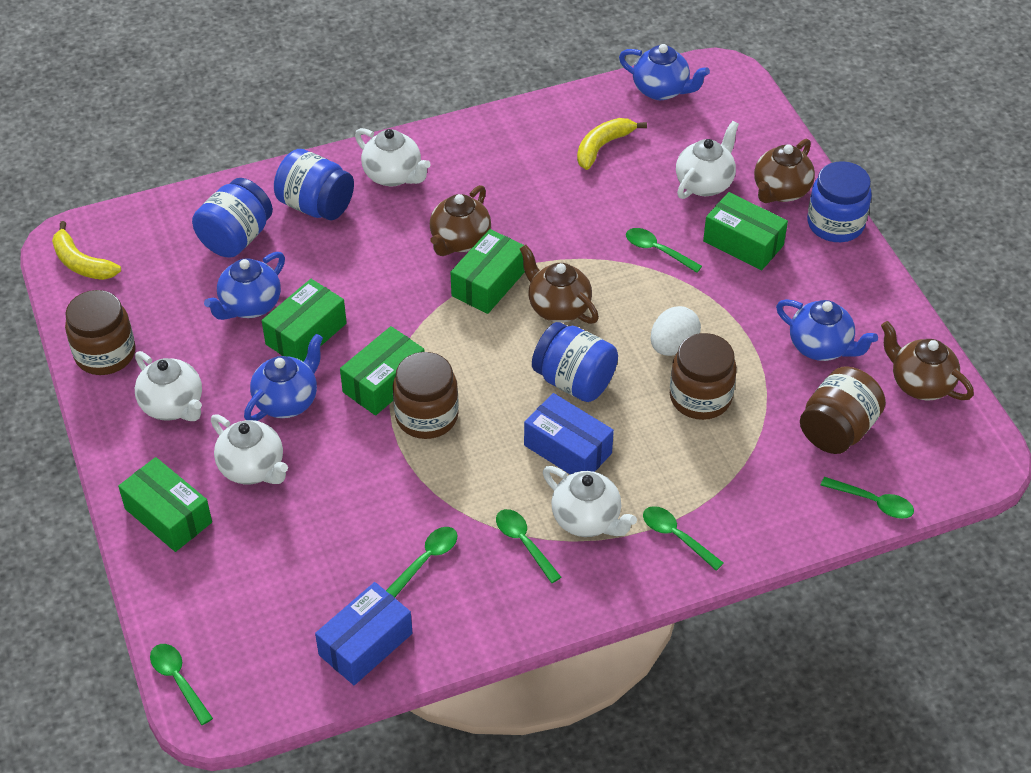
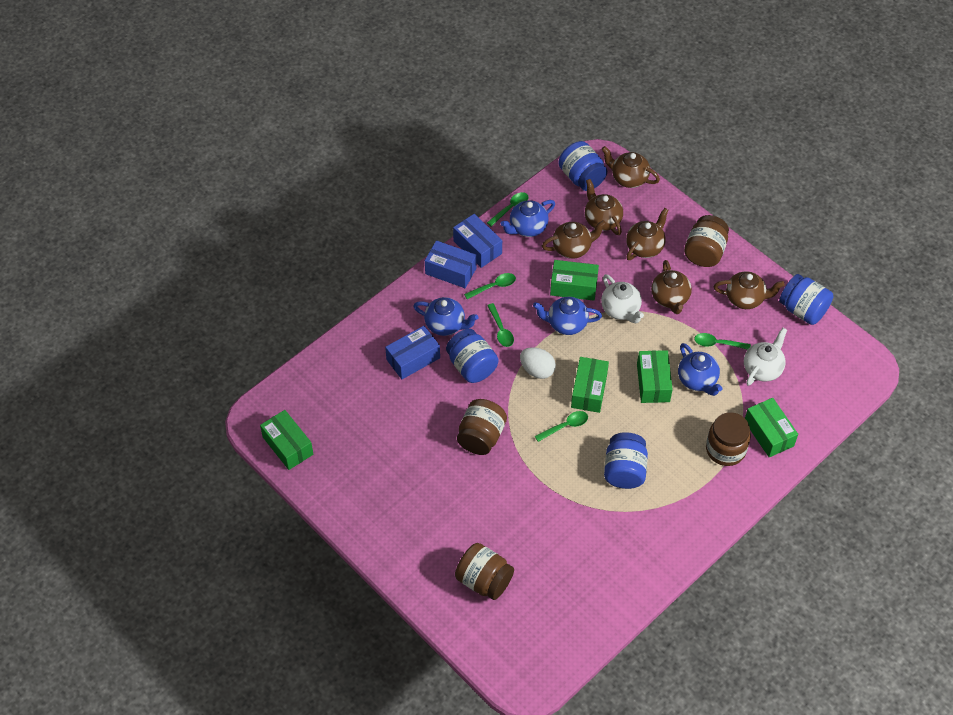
blue box: 2 -> 3
brown teapot: 4 -> 6
green spoon: 6 -> 5
white teapot: 5 -> 2
yellow banana: 2 -> 0

